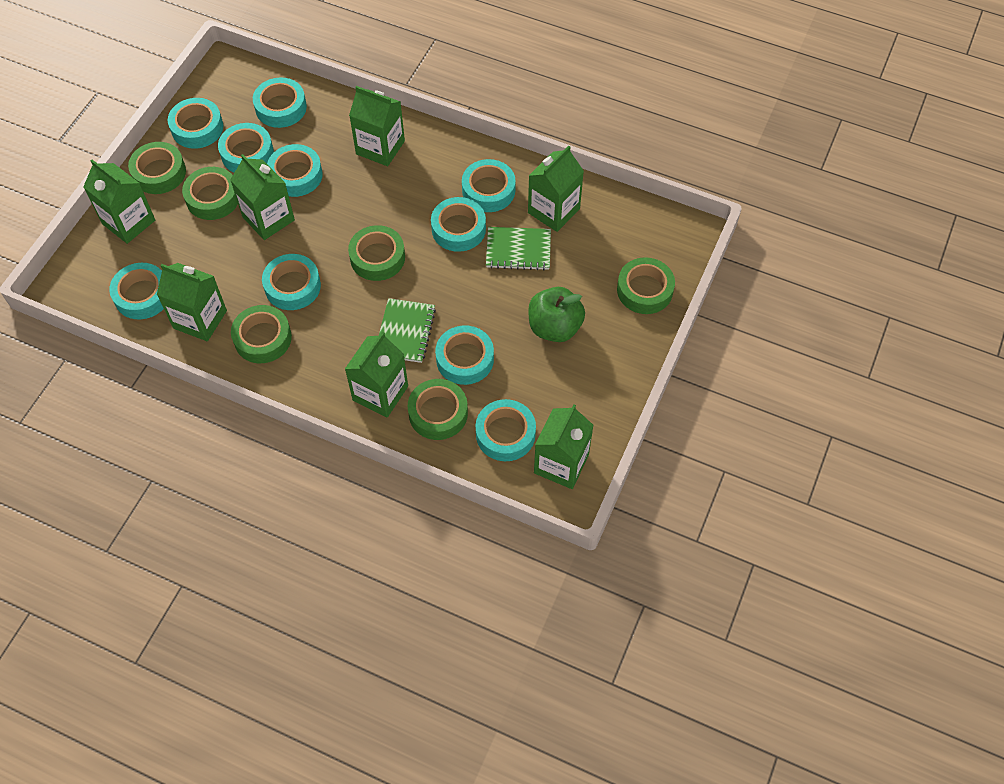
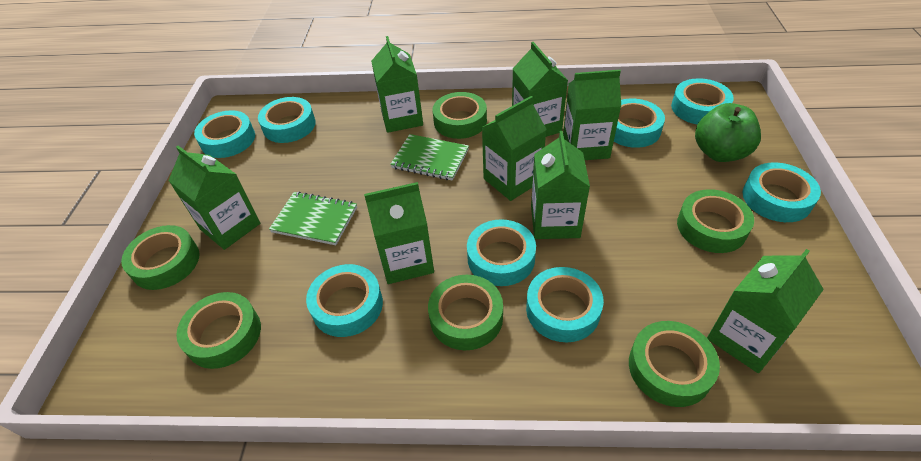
green carton: 7 -> 8
turquoise tape: 10 -> 8

